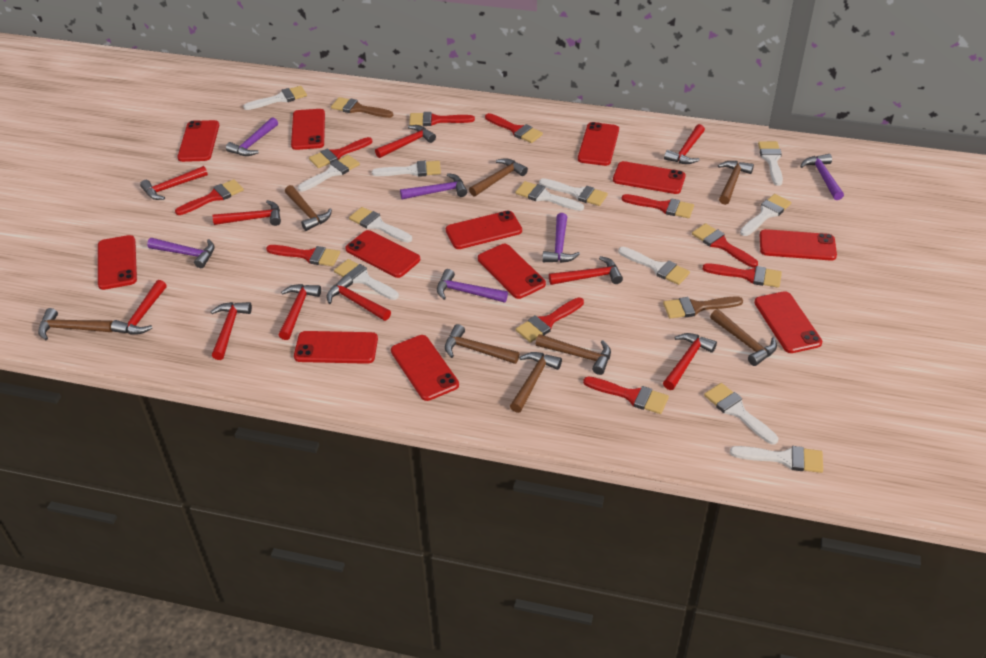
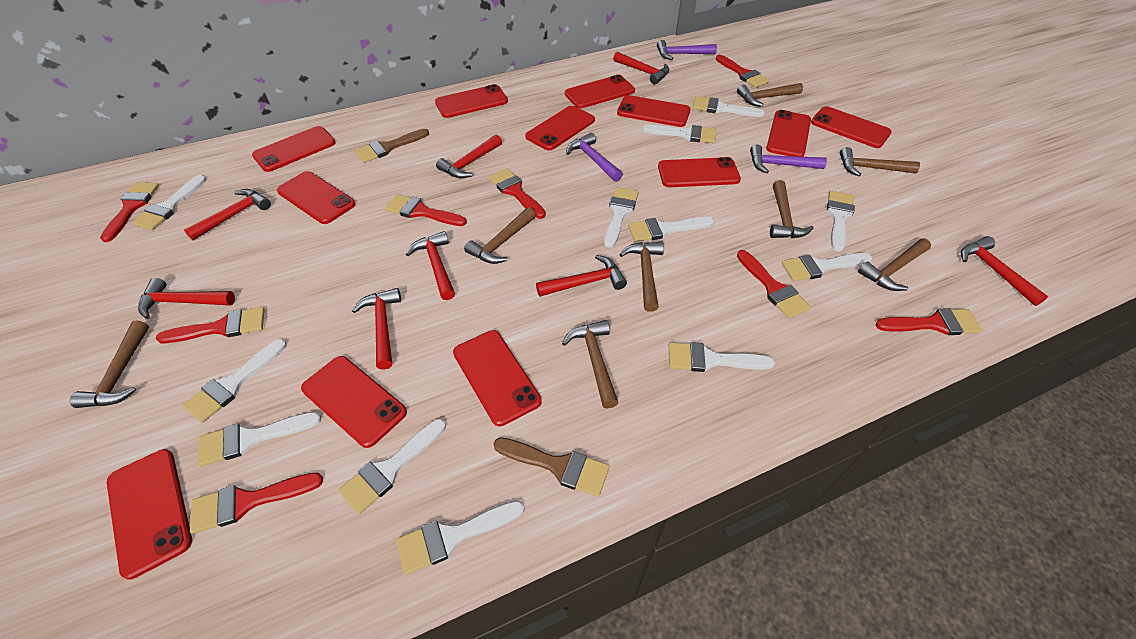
purple hammer: 6 -> 3
red brush: 10 -> 8
red hammer: 10 -> 8

